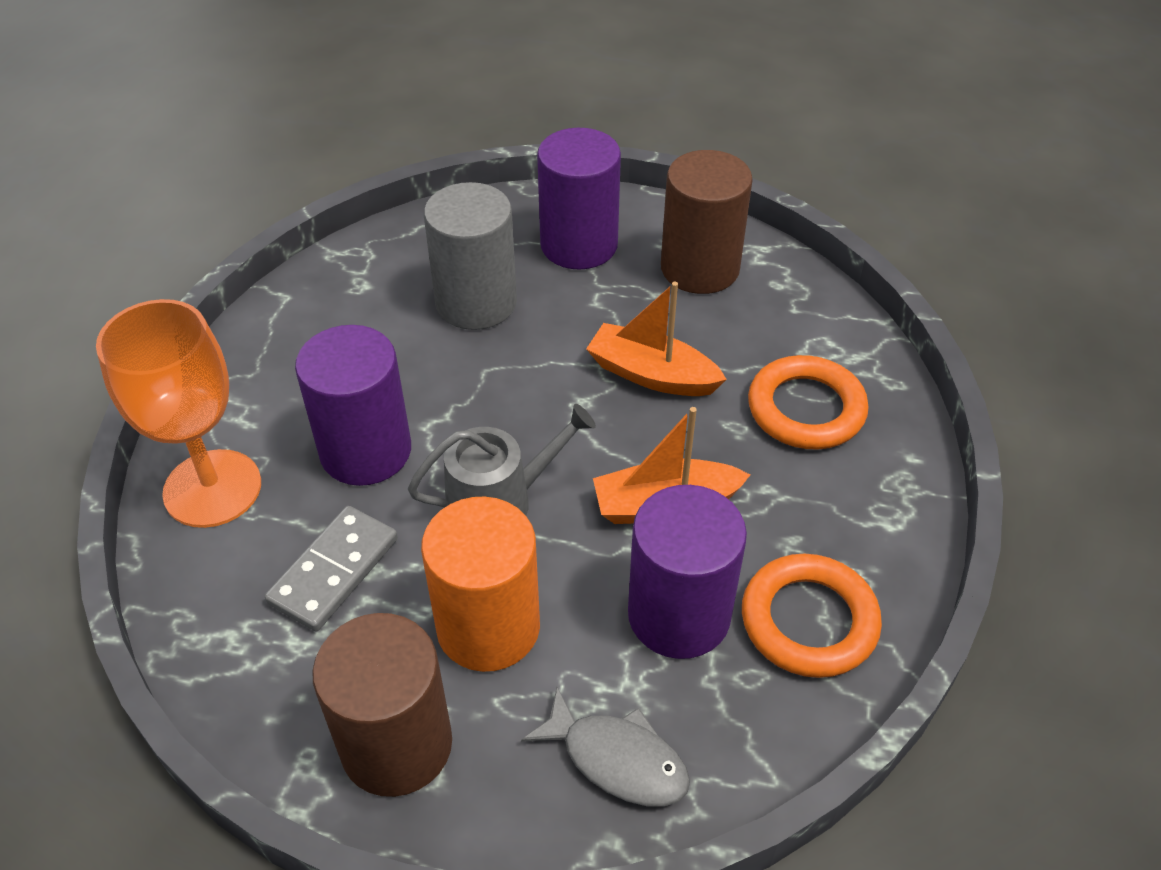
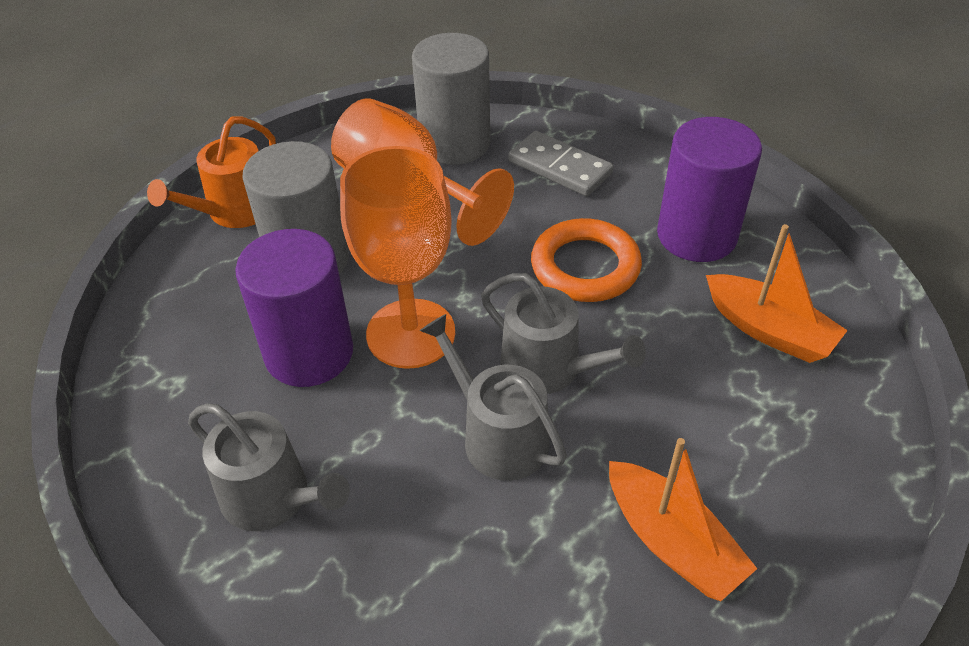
brown cylinder: 2 -> 0
grey cylinder: 1 -> 2
grey fish: 1 -> 0
grey watering can: 1 -> 3
orange cylinder: 1 -> 0
orange goblet: 1 -> 2
orange ring: 2 -> 1
orange watering can: 0 -> 1
purple cylinder: 3 -> 2

